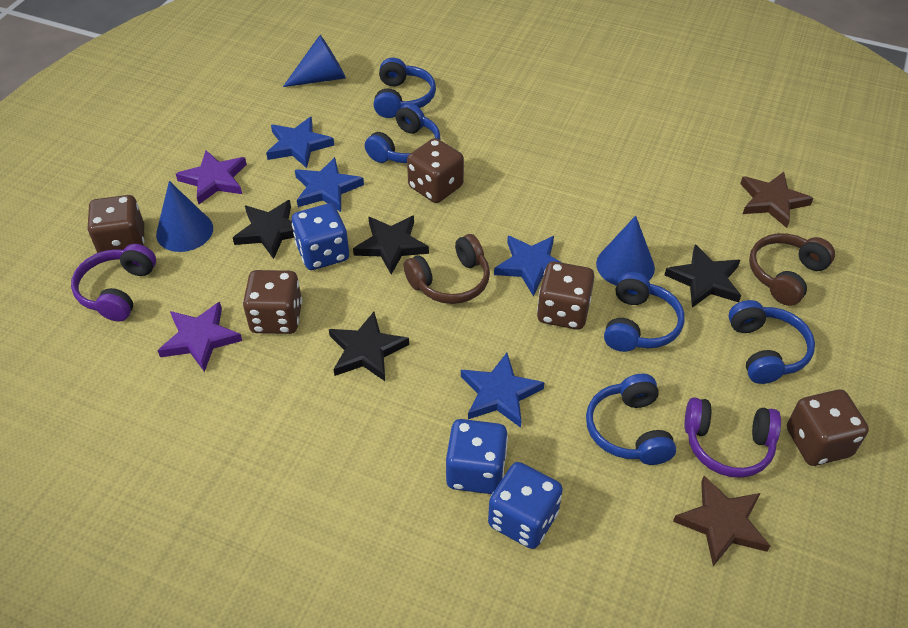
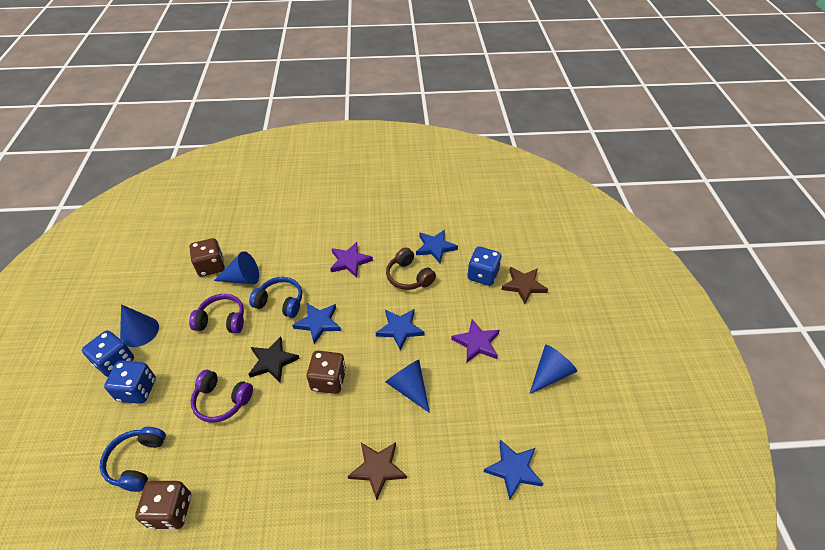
black star: 4 -> 1
blue cone: 3 -> 4
blue headphones: 5 -> 2
brown dice: 5 -> 3
brown headphones: 2 -> 1

